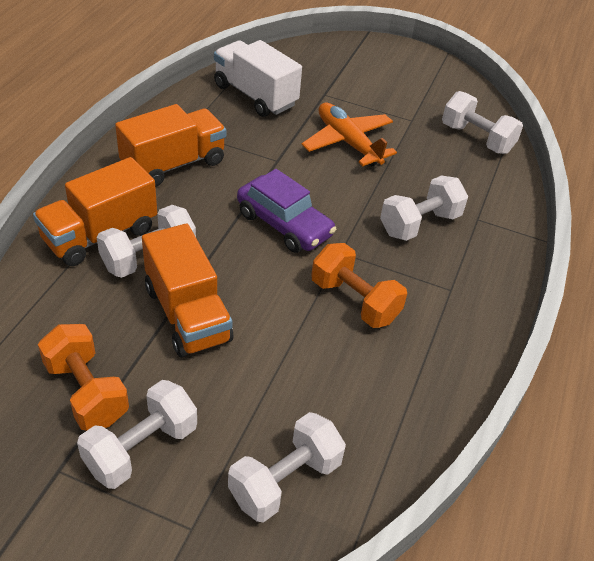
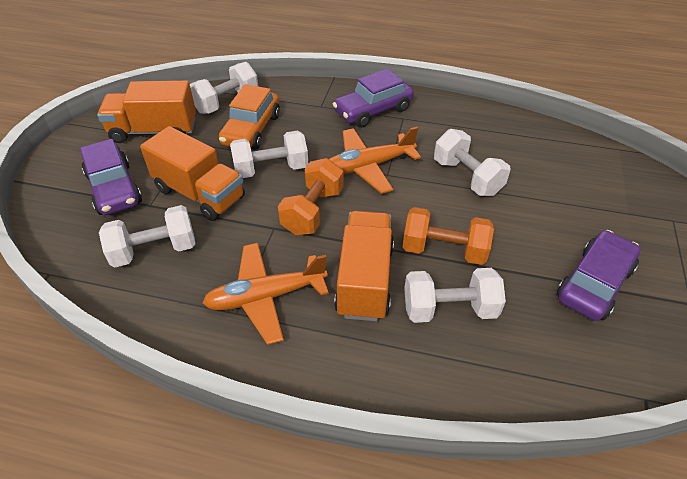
orange car: 0 -> 1
orange plane: 1 -> 2
purple car: 1 -> 3
white truck: 1 -> 0

